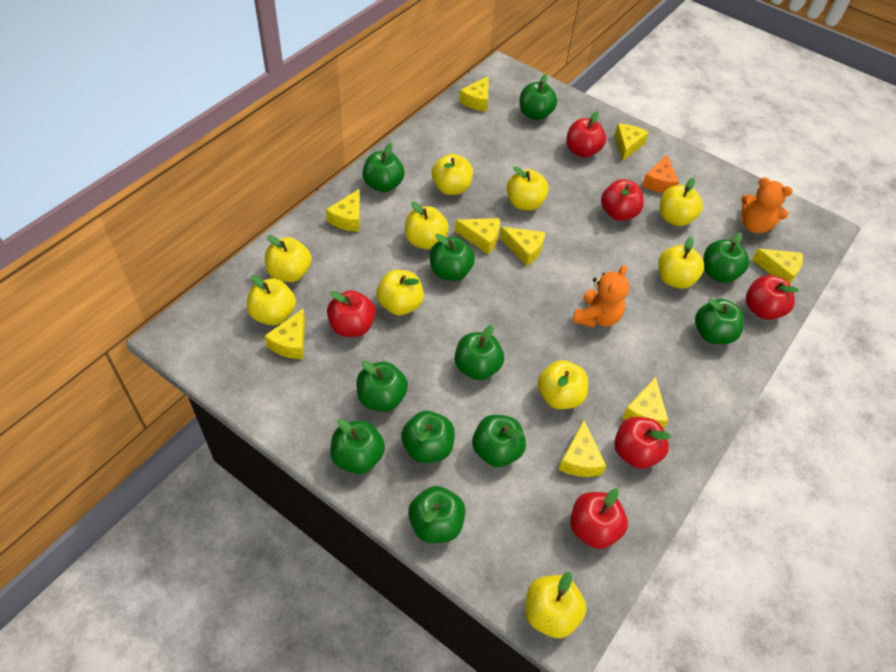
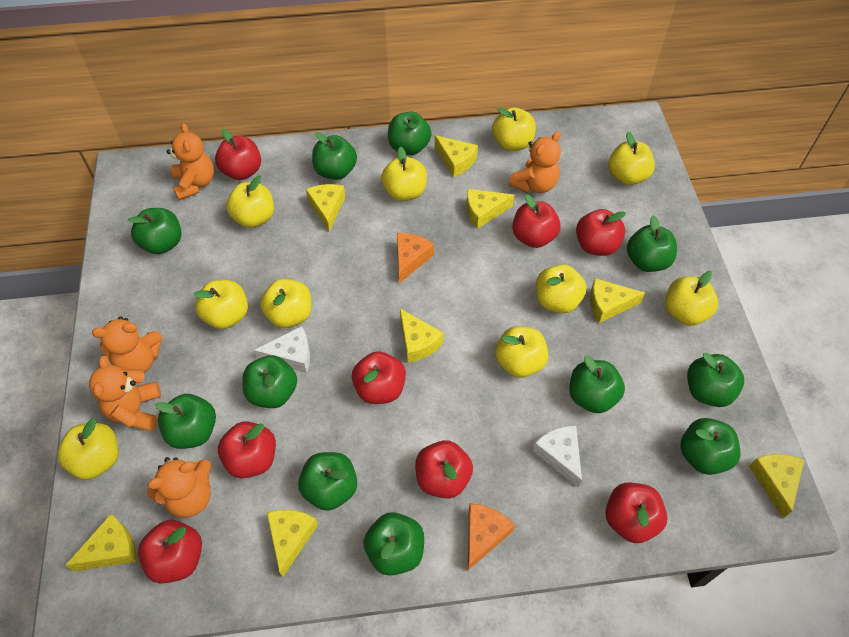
orange cheese: 1 -> 2
orange teddy bear: 2 -> 5
red apple: 6 -> 8
white cheese: 0 -> 2
yellow cheese: 9 -> 8

